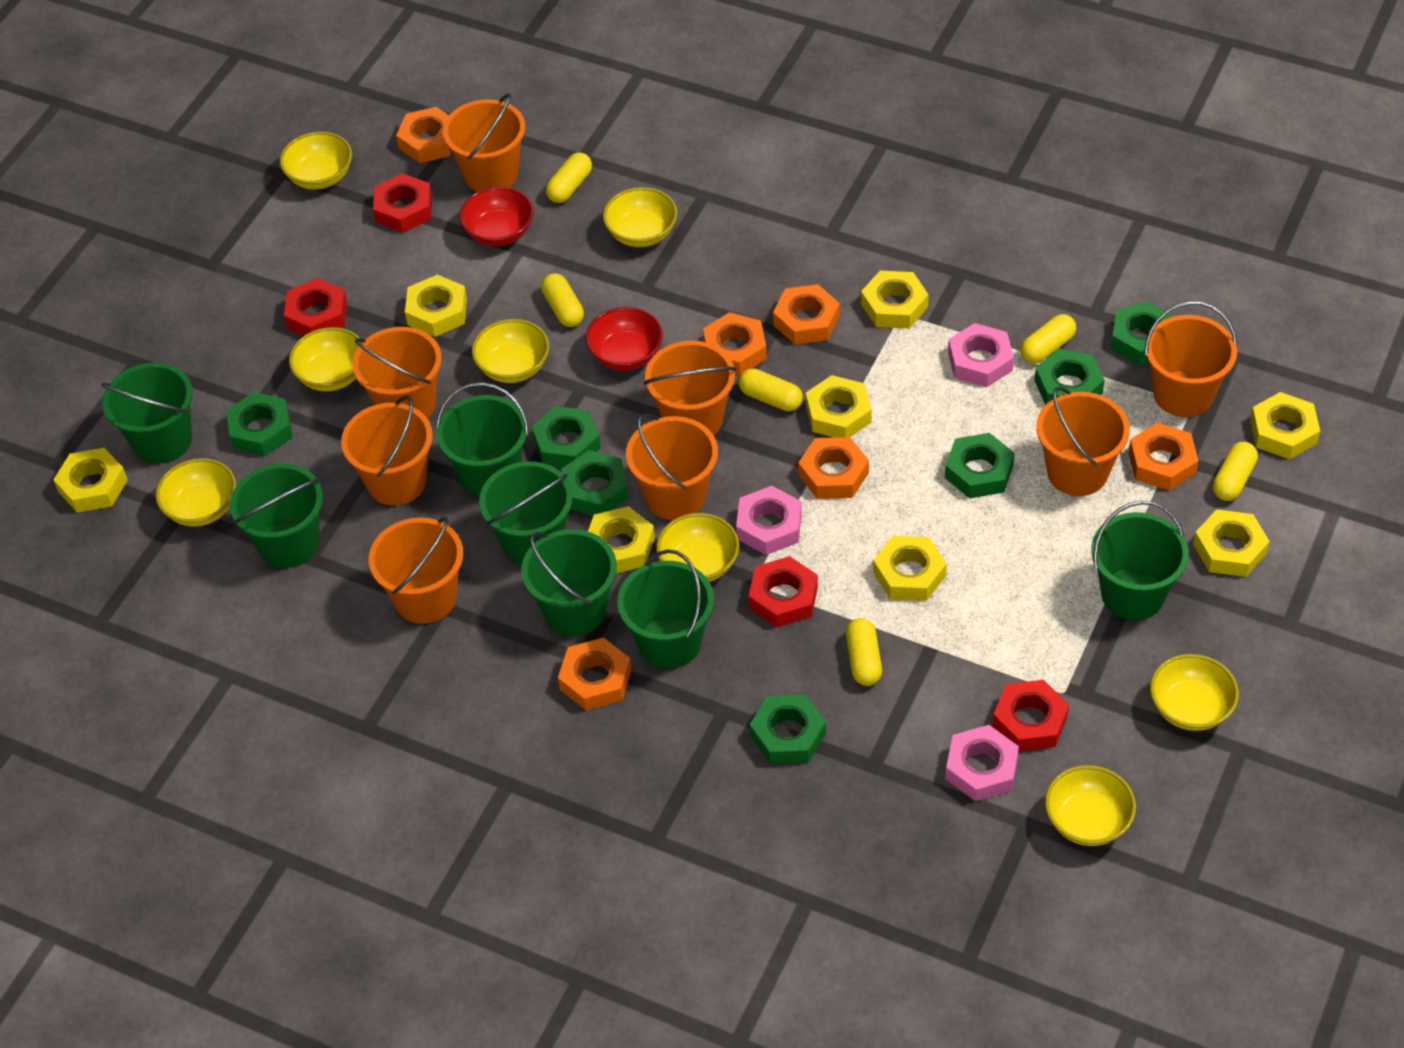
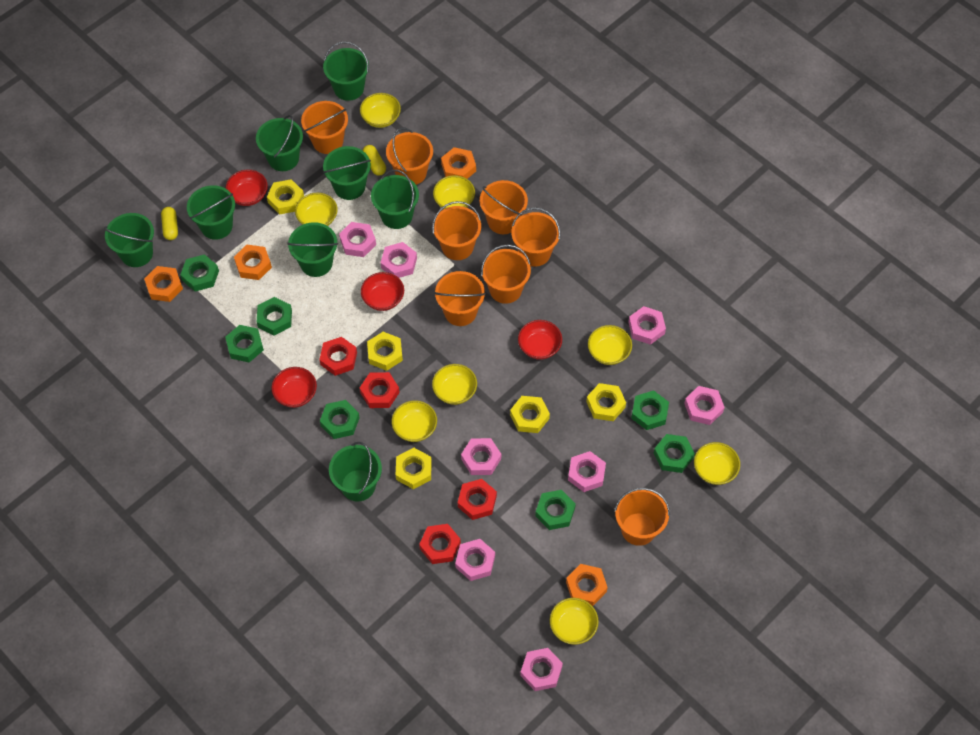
green bucket: 7 -> 8
orange nut: 6 -> 4
pink nut: 3 -> 8
red bowl: 2 -> 4
yellow capsule: 6 -> 2
yellow nut: 8 -> 5

